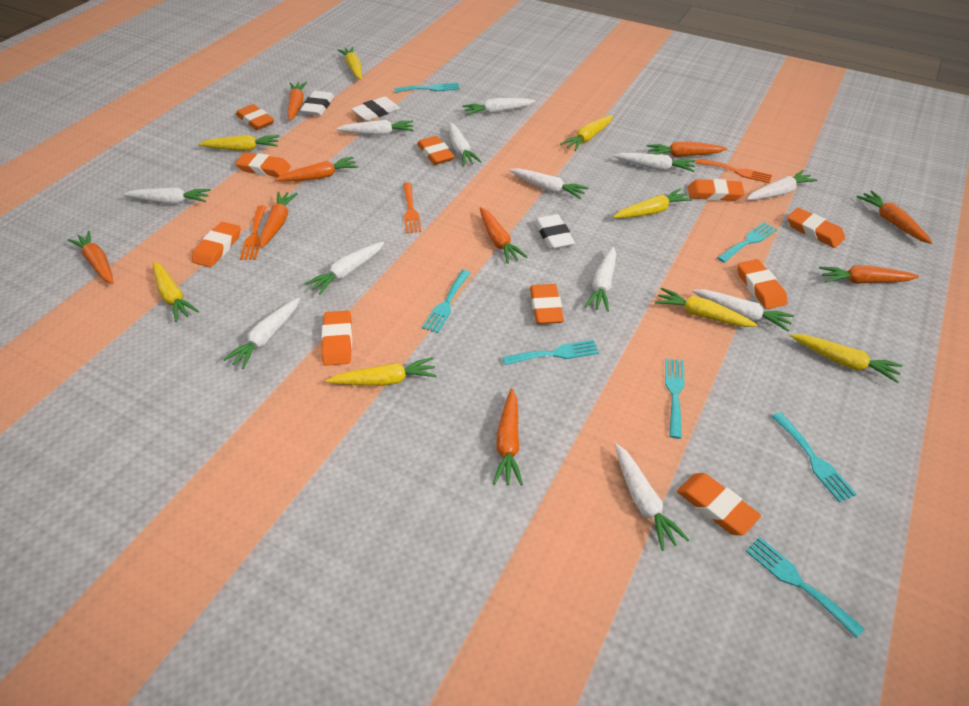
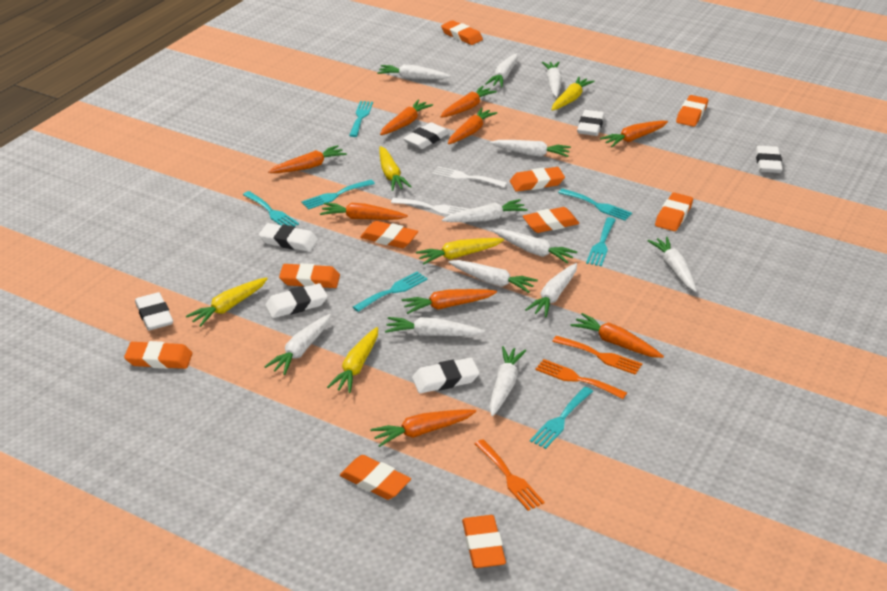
white eraser: 3 -> 7
white fork: 0 -> 2
yellow carrot: 8 -> 5

